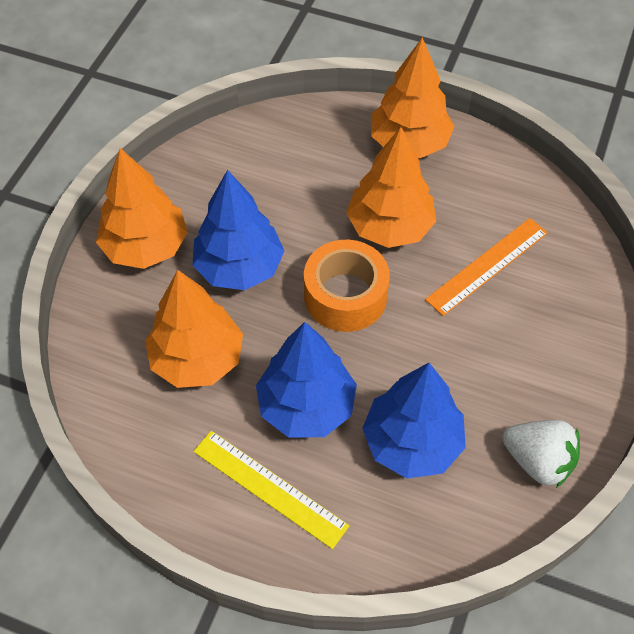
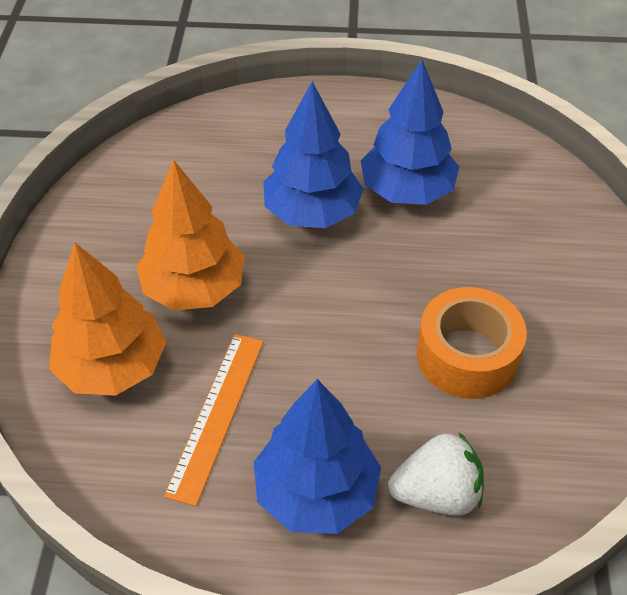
orange tree: 4 -> 2
yellow ruler: 1 -> 0

